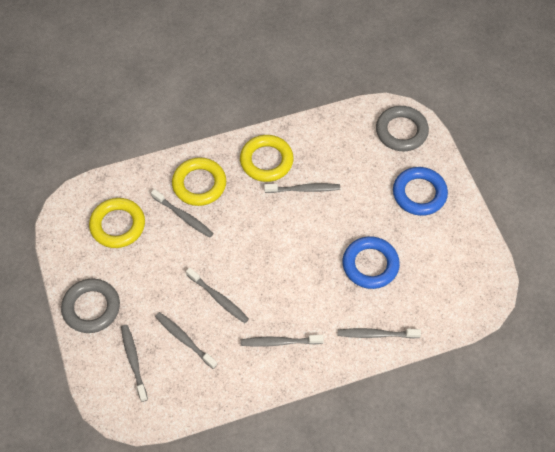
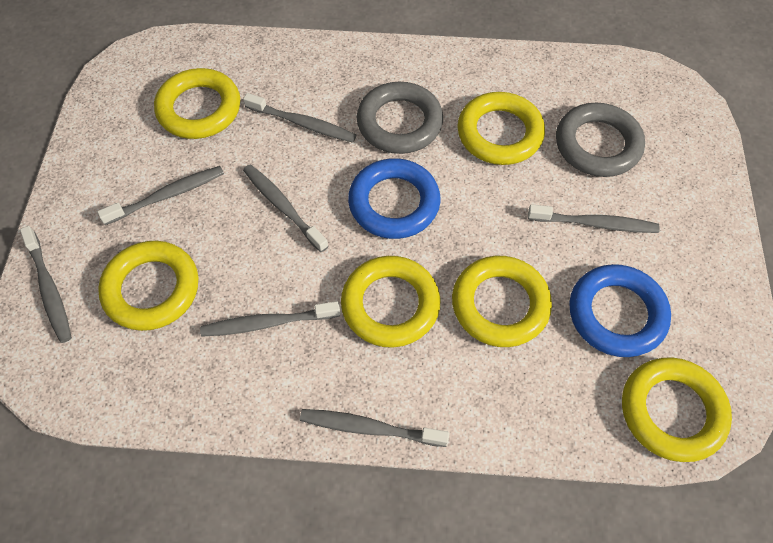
yellow ring: 3 -> 6

